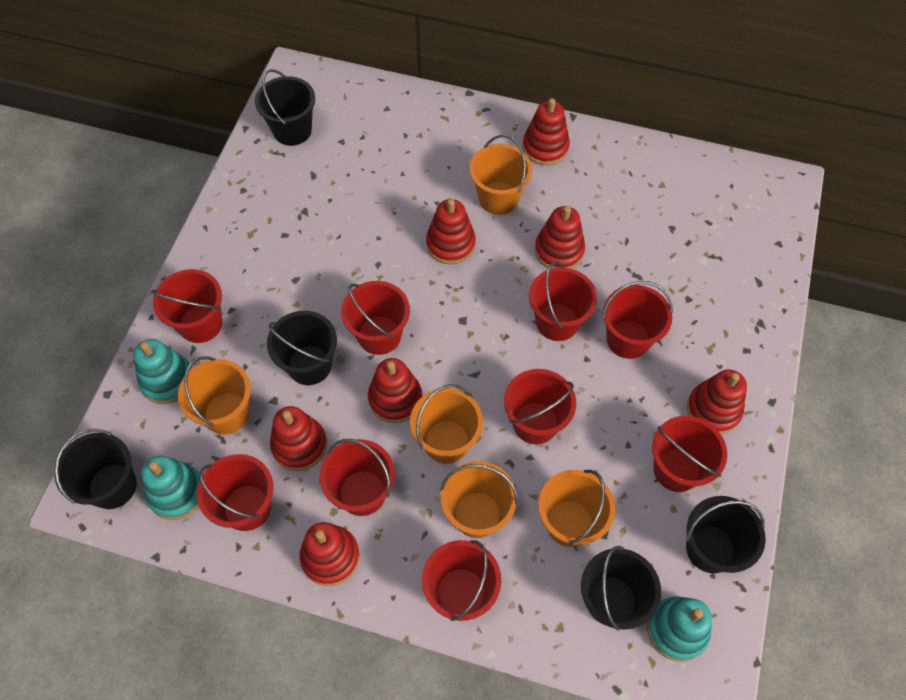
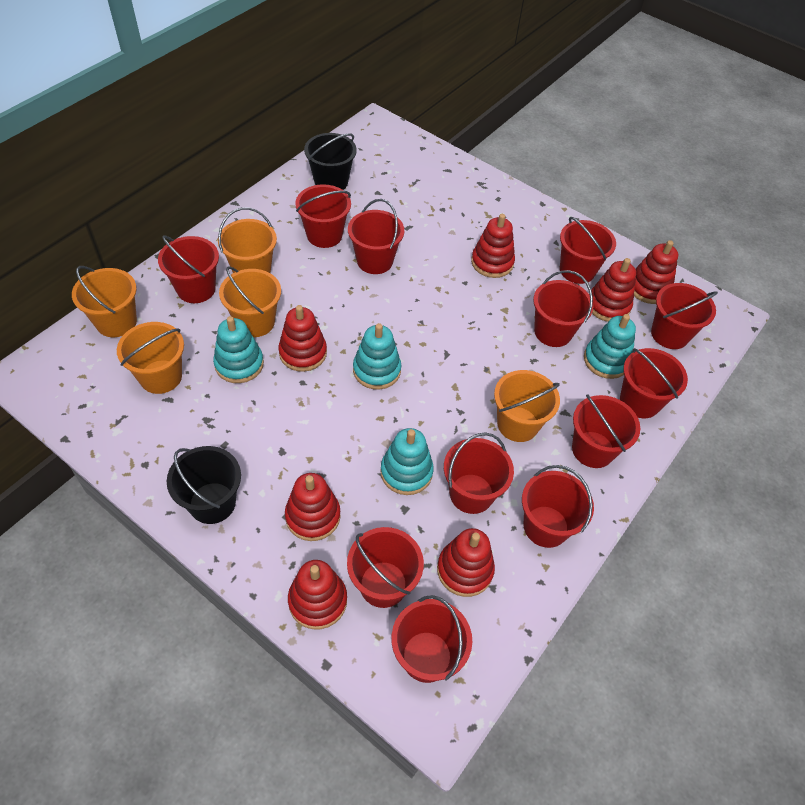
black bucket: 5 -> 2
red bucket: 9 -> 12
turquoise stacking toy: 3 -> 4

